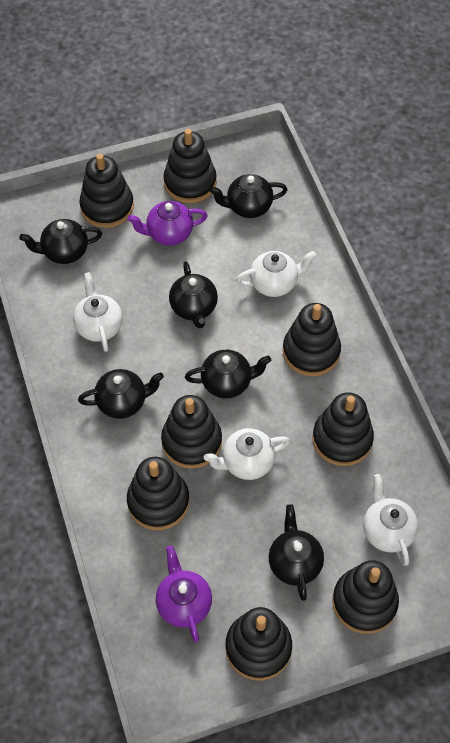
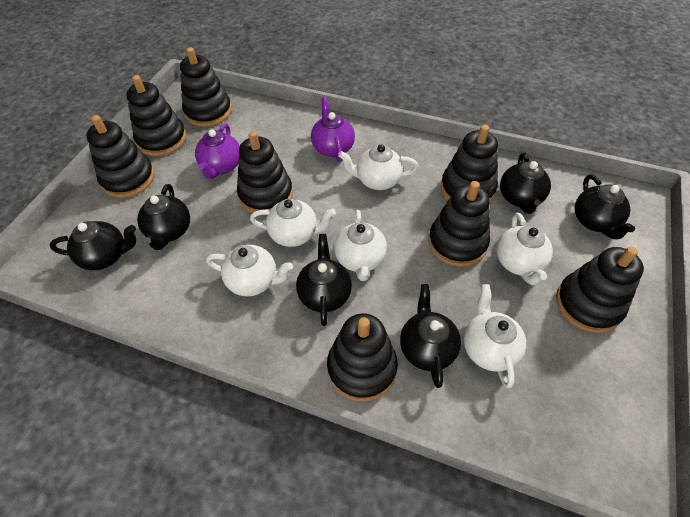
white teapot: 4 -> 6

